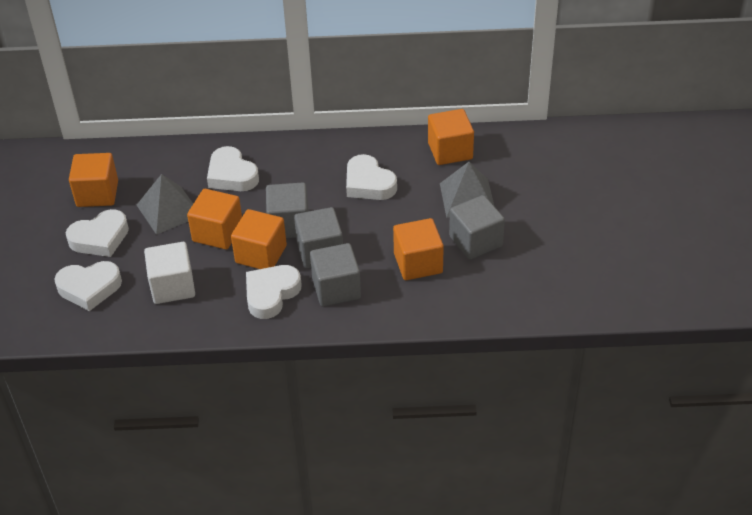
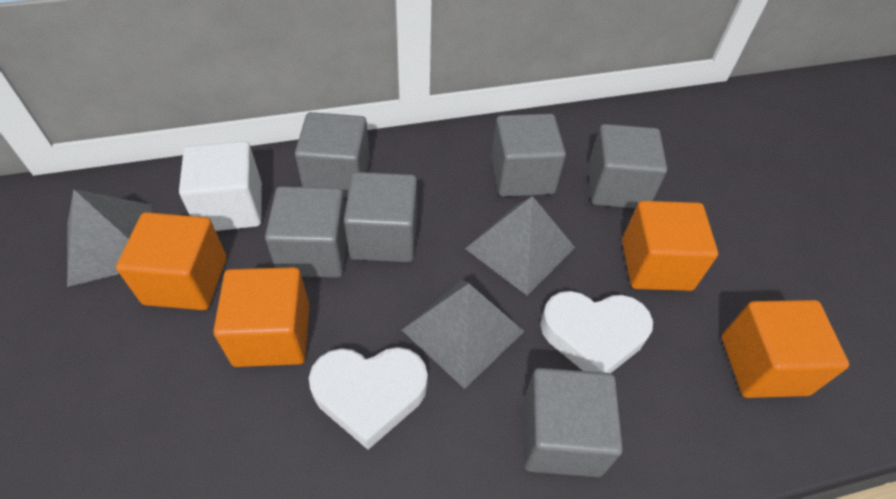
grey cube: 4 -> 6
grey pyramid: 2 -> 3
orange cube: 5 -> 4
white heart: 5 -> 2

